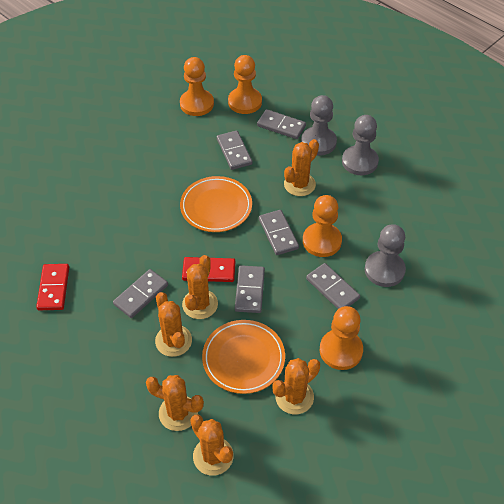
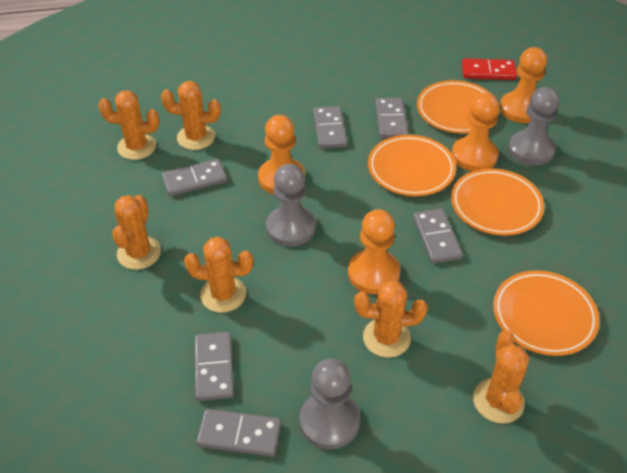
orange plate: 2 -> 4
red domino: 2 -> 1

